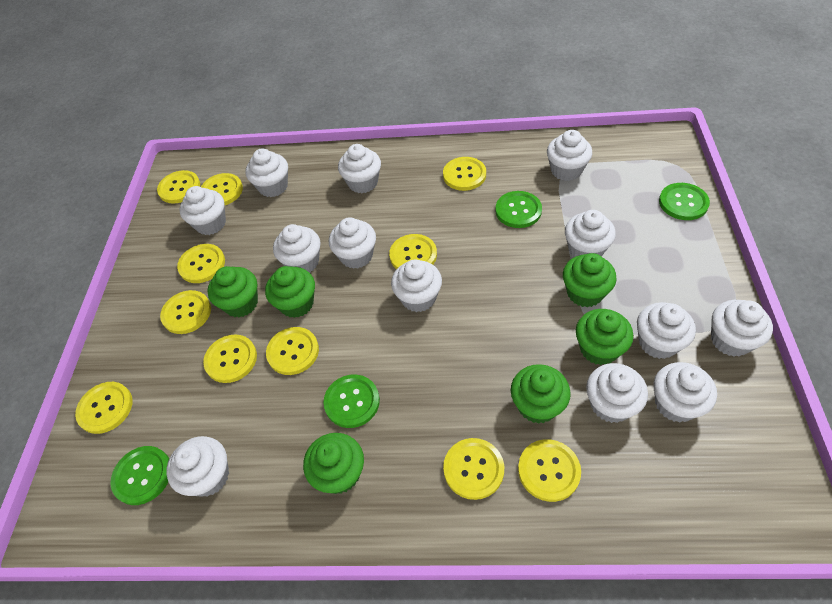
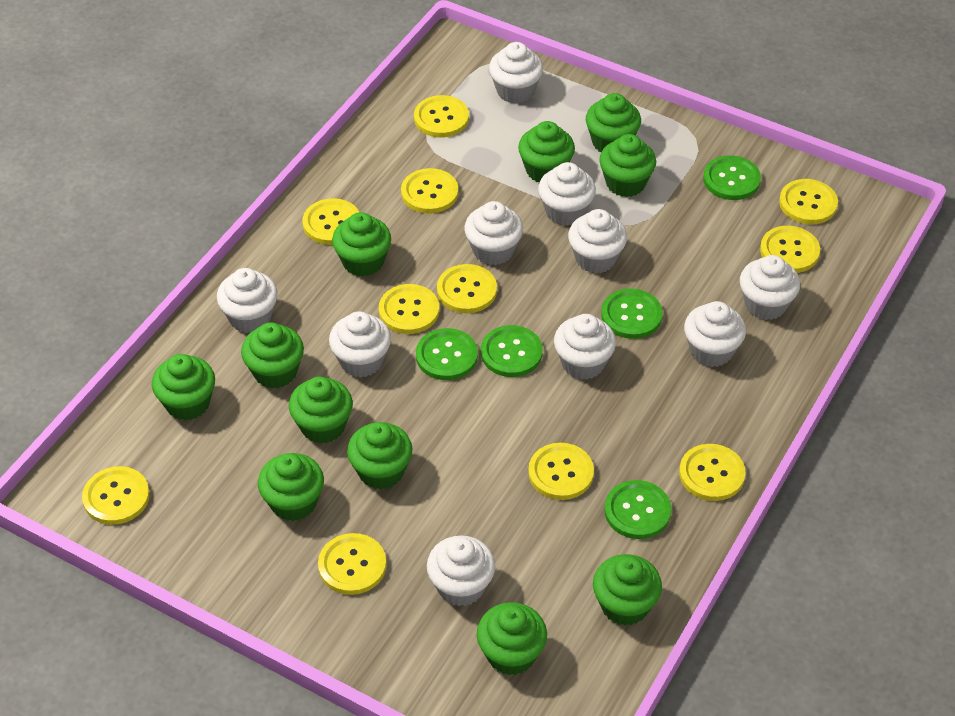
green button: 4 -> 5
green cupcake: 6 -> 11
white cupcake: 13 -> 10

